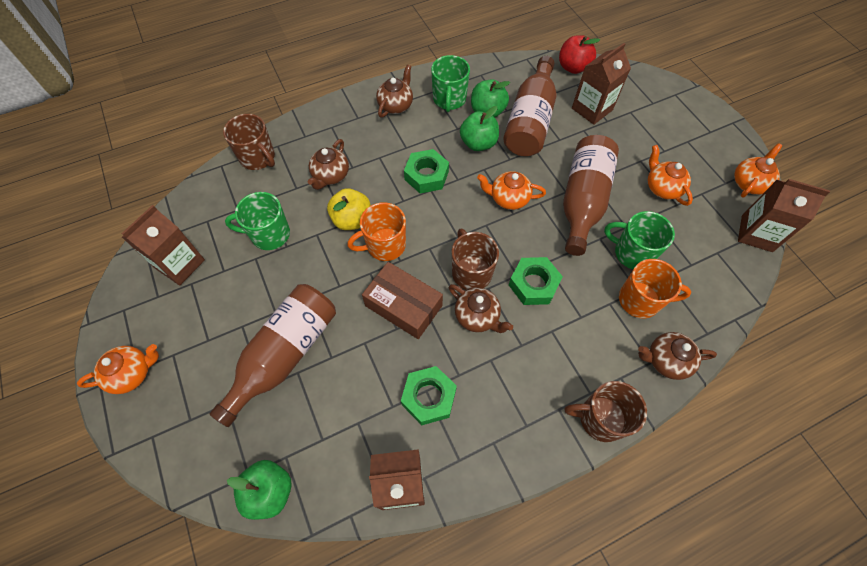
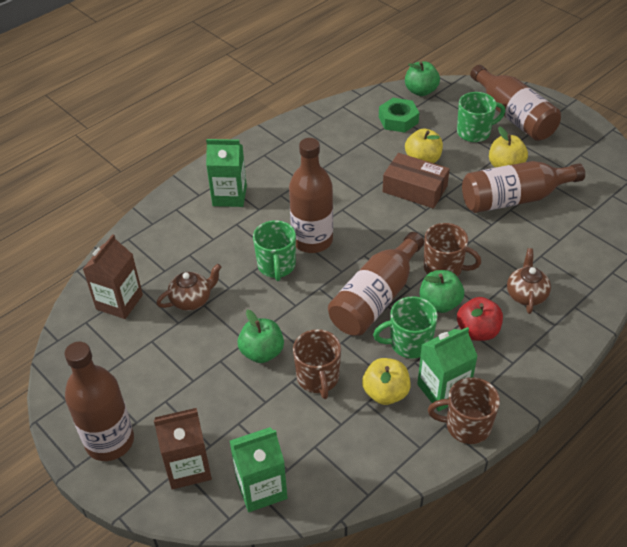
brown bottle: 3 -> 5
brown carton: 4 -> 2
brown teapot: 4 -> 2
green carton: 0 -> 3
green nut: 3 -> 1
orange mug: 2 -> 0
orange teapot: 4 -> 0
yellow apple: 1 -> 3

